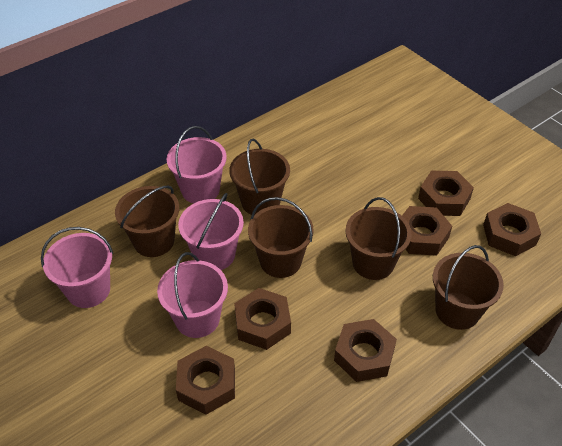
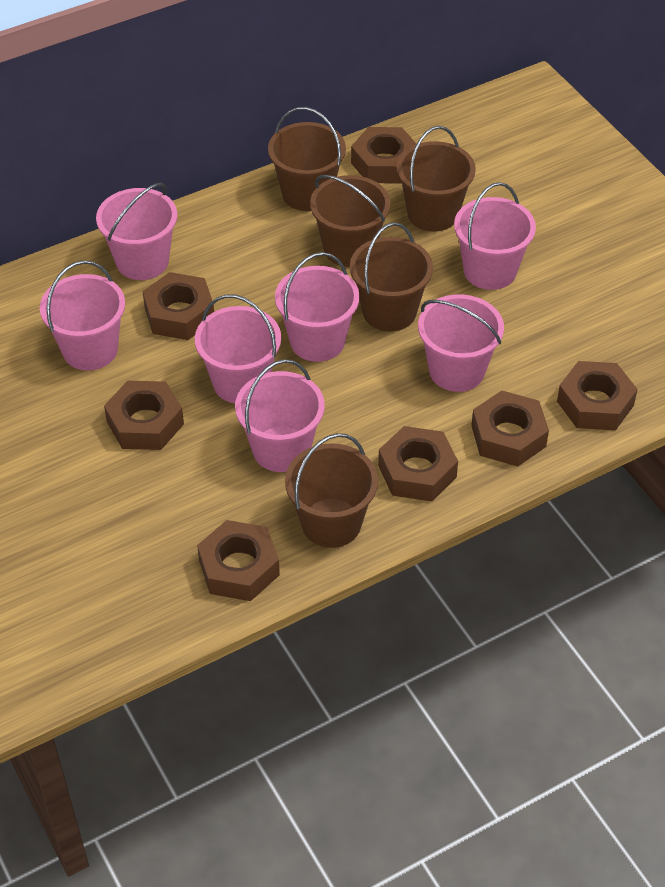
brown nut: 6 -> 7
pink bucket: 4 -> 7

